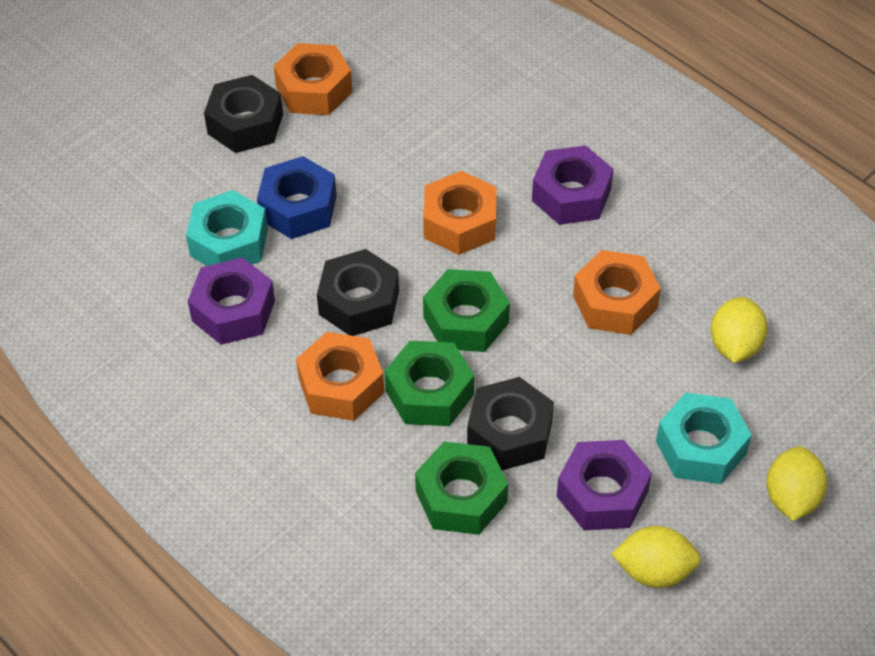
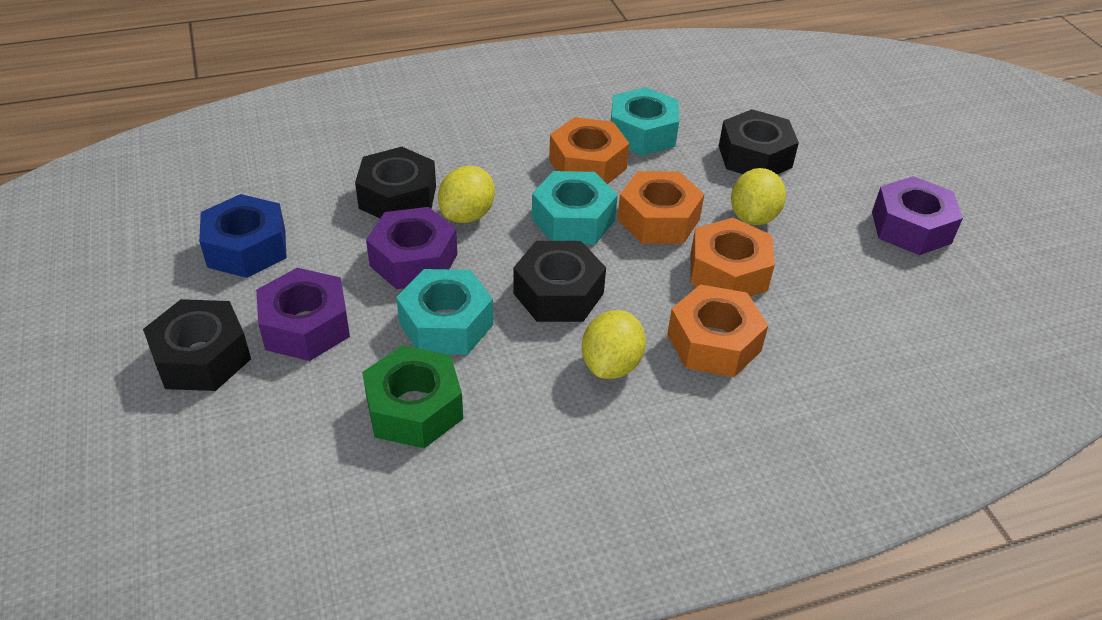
black nut: 3 -> 4
green nut: 3 -> 1
turquoise nut: 2 -> 3

